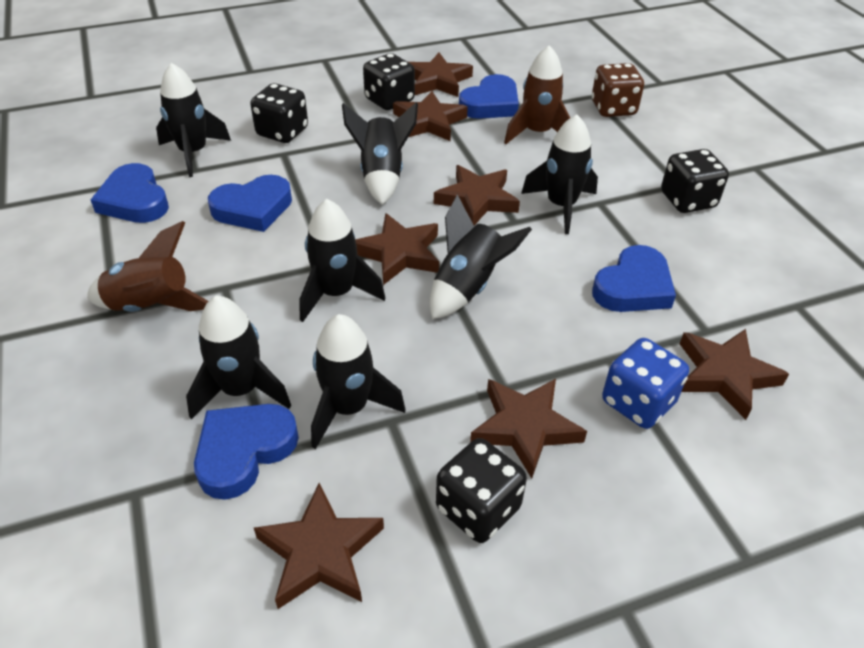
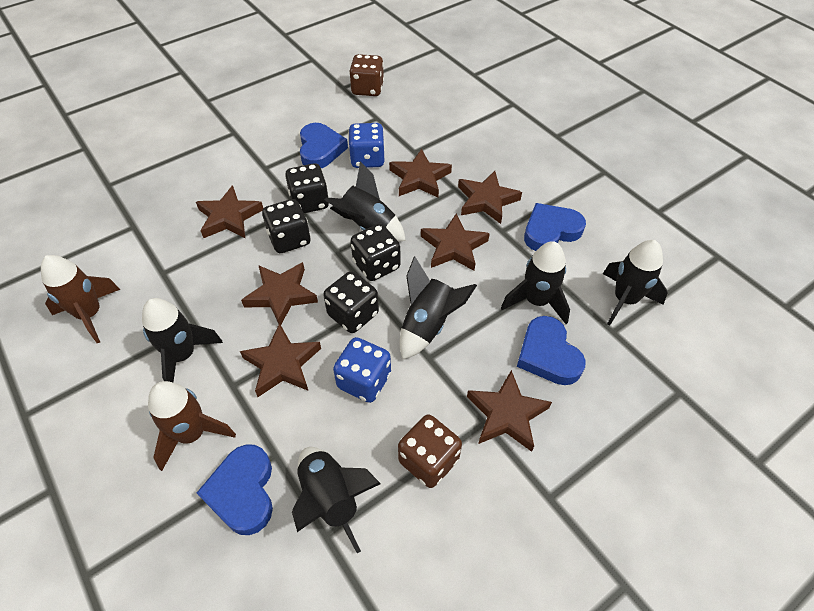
black rocket: 7 -> 6
blue dice: 1 -> 2
blue heart: 5 -> 4
brown dice: 1 -> 2

